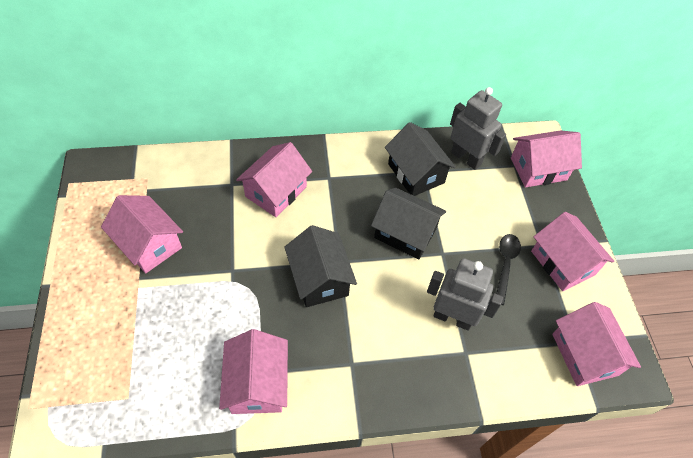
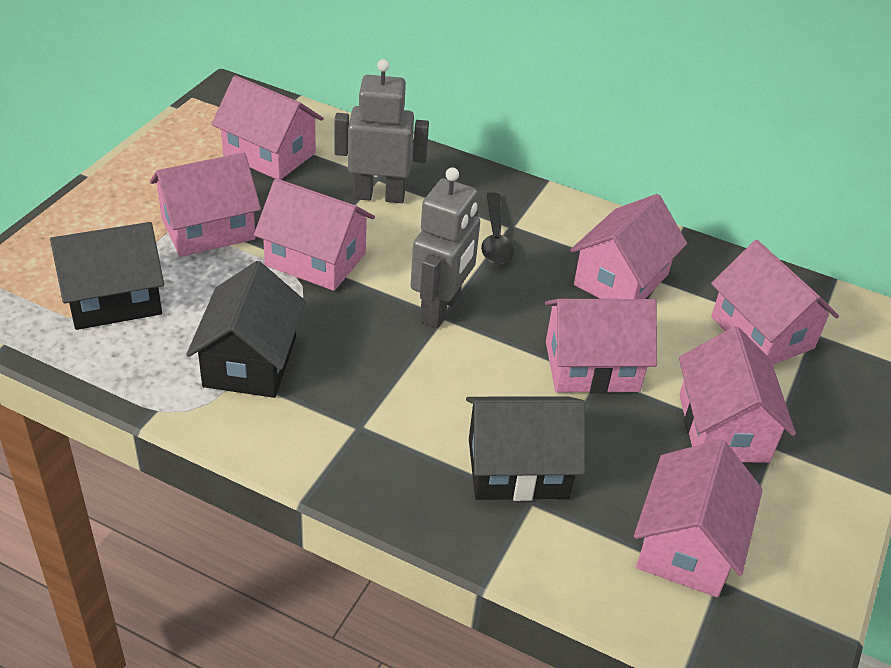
pink house: 6 -> 8

